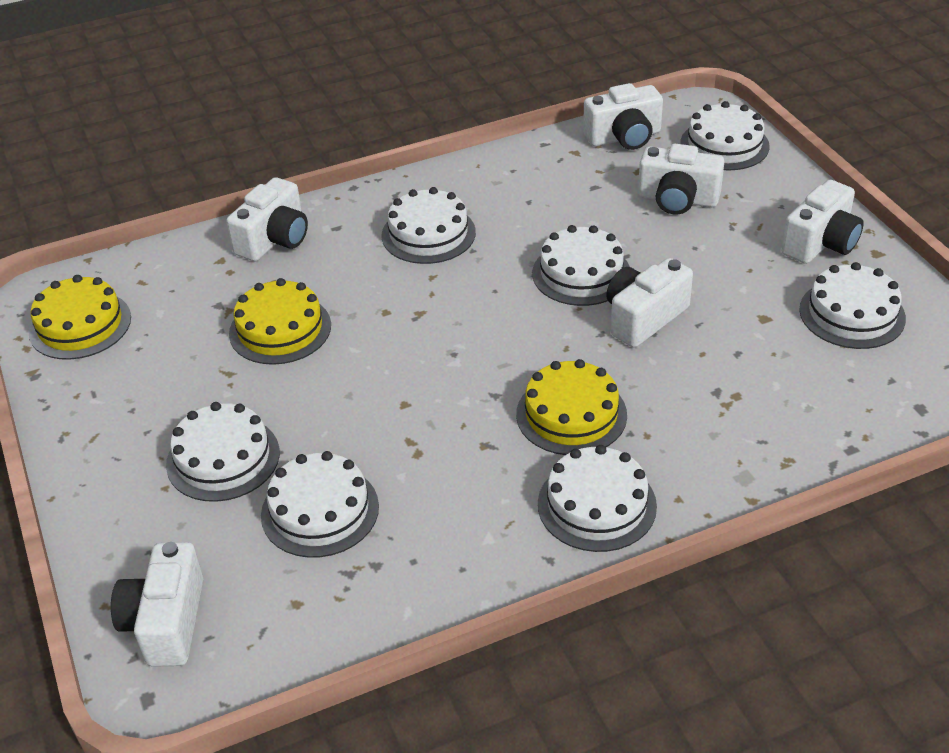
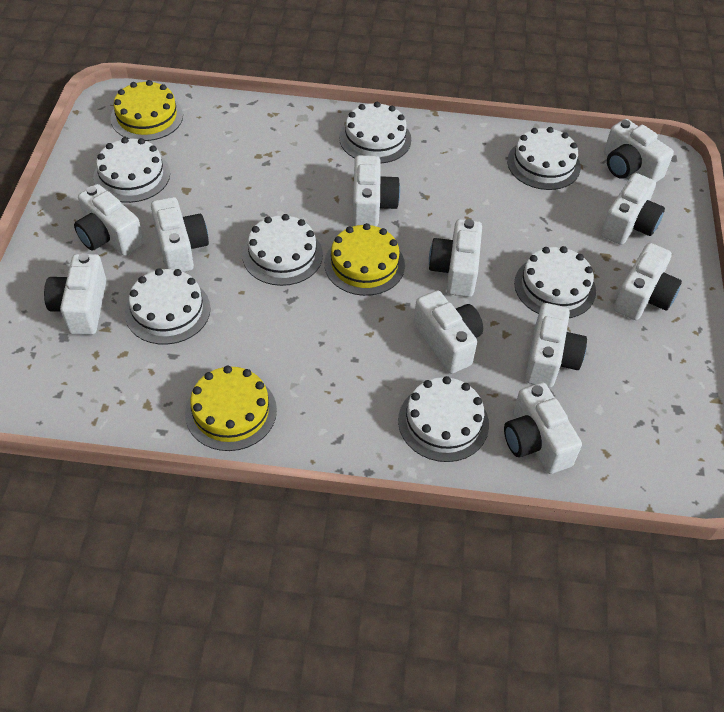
white camera: 6 -> 11

